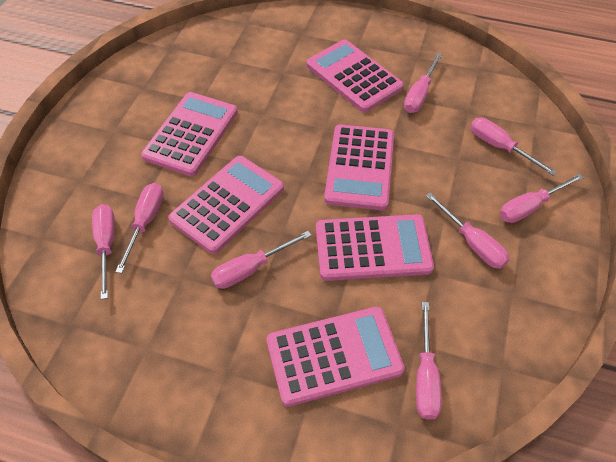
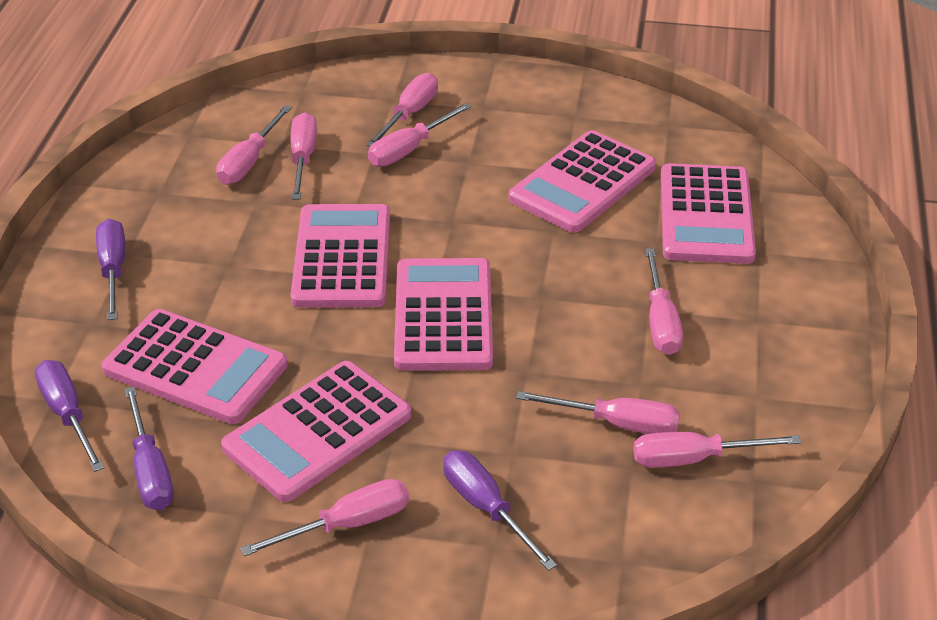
purple screwdriver: 0 -> 4

